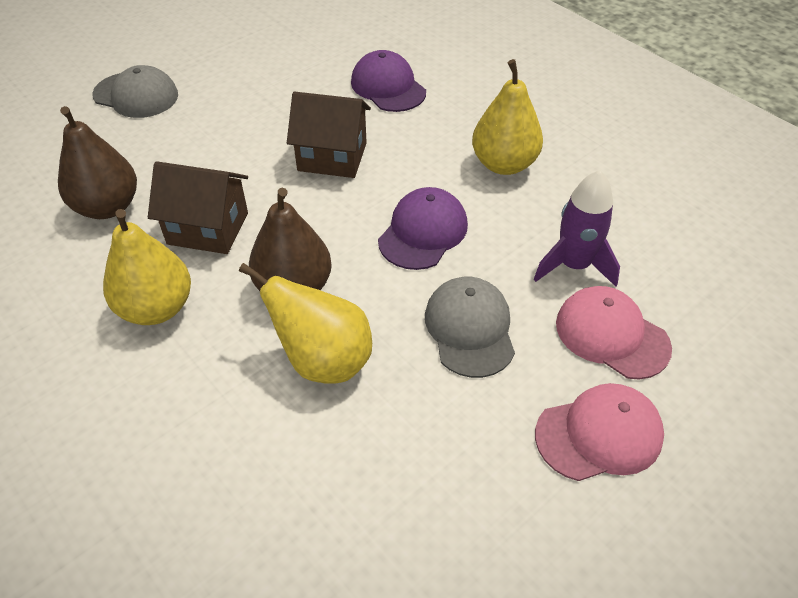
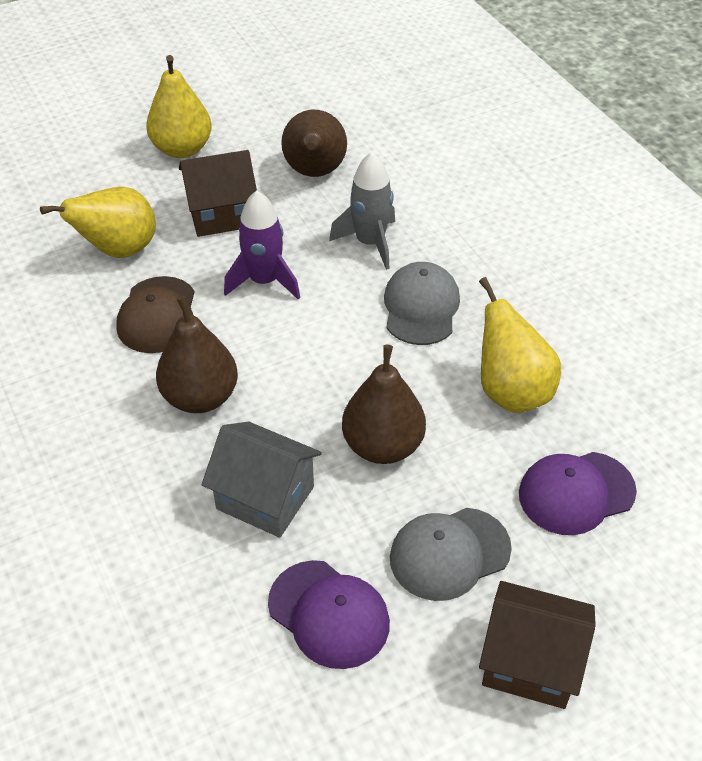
brown cap: 0 -> 1
brown pear: 2 -> 3
grey house: 0 -> 1
grey rocket: 0 -> 1
pink cap: 2 -> 0

